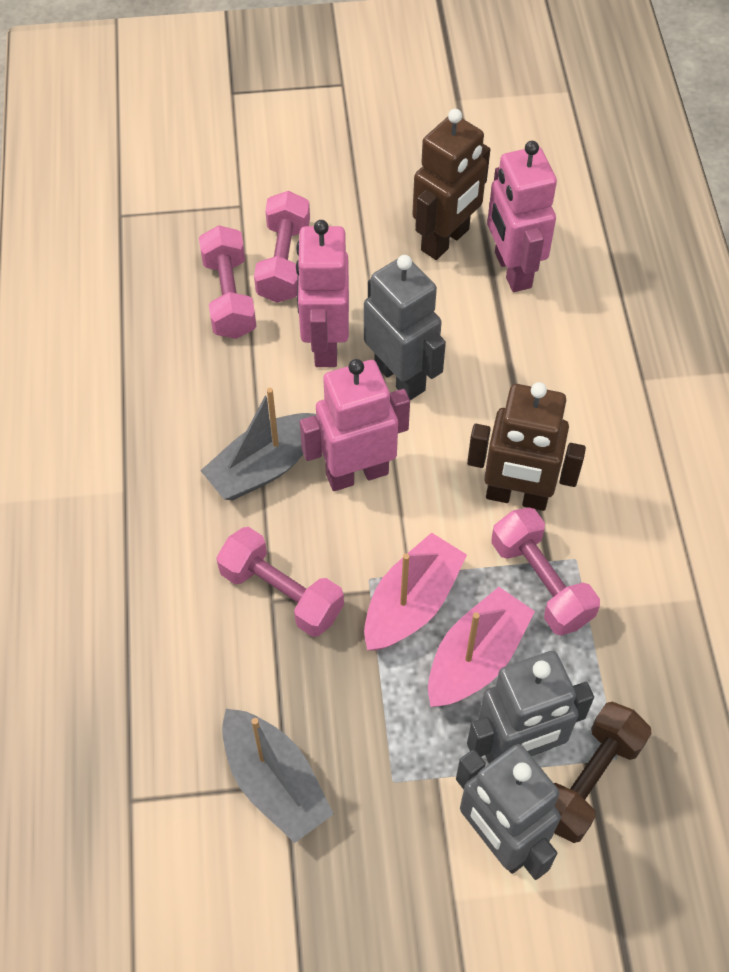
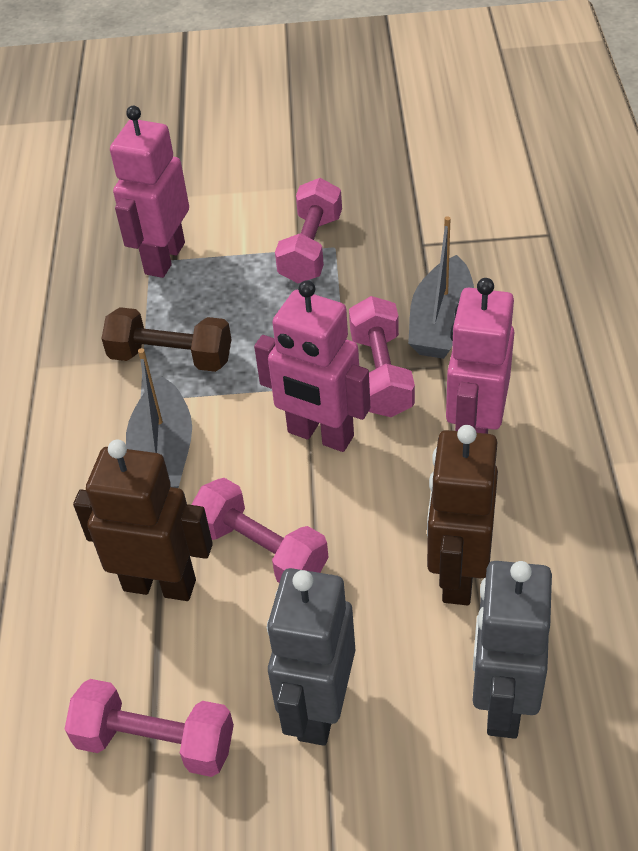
grey robot: 3 -> 2
pink boat: 2 -> 0

